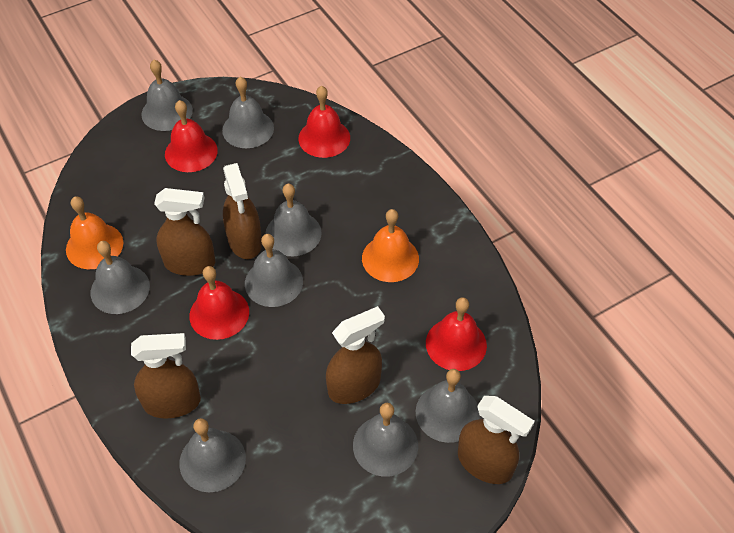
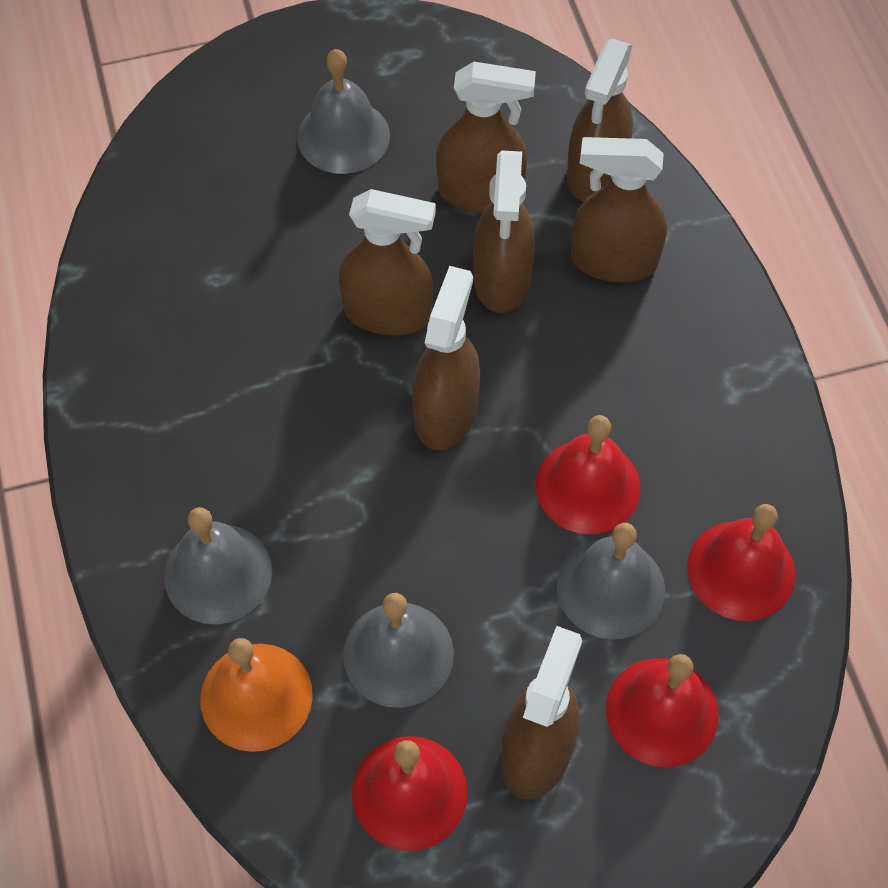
brown spray bottle: 5 -> 7
grey bell: 8 -> 4
orange bell: 2 -> 1

